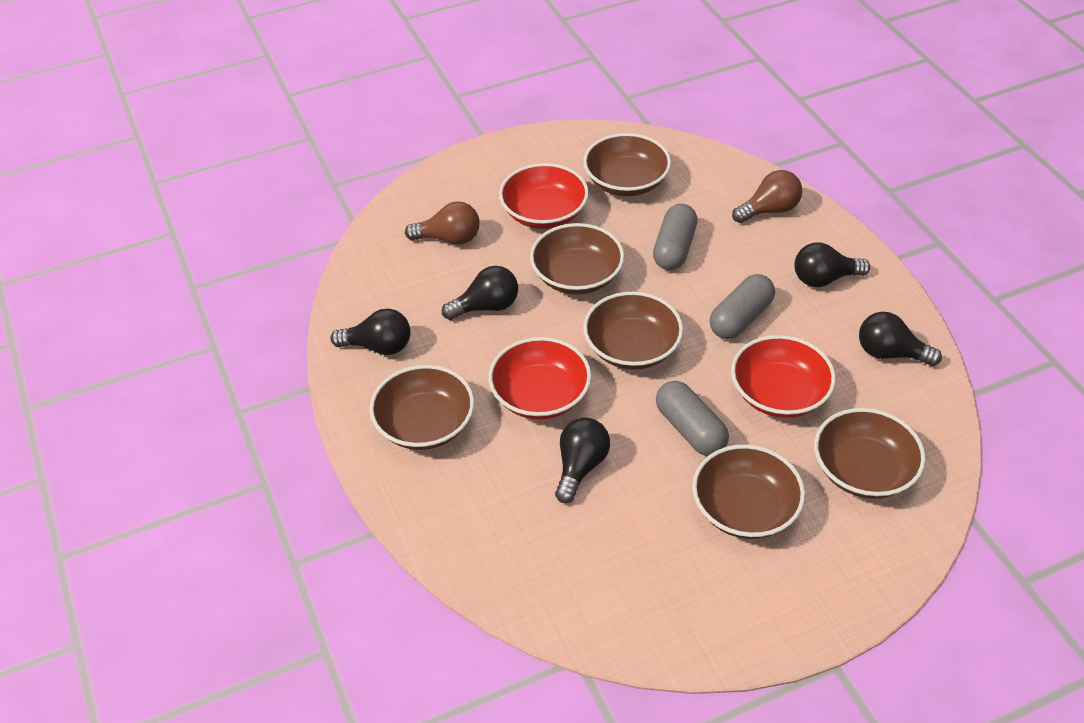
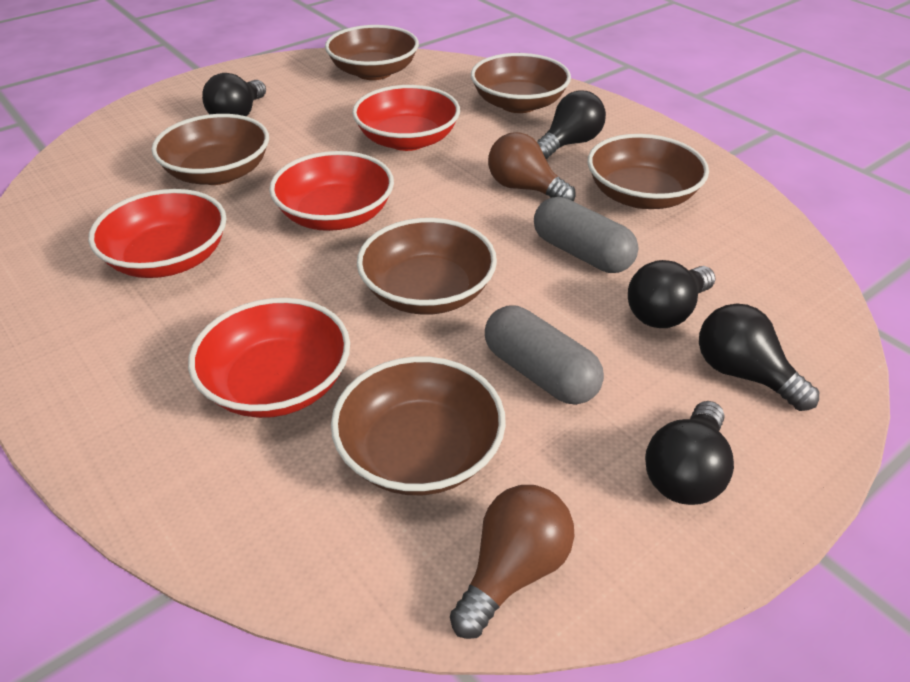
grey capsule: 3 -> 2
red bowl: 3 -> 4

